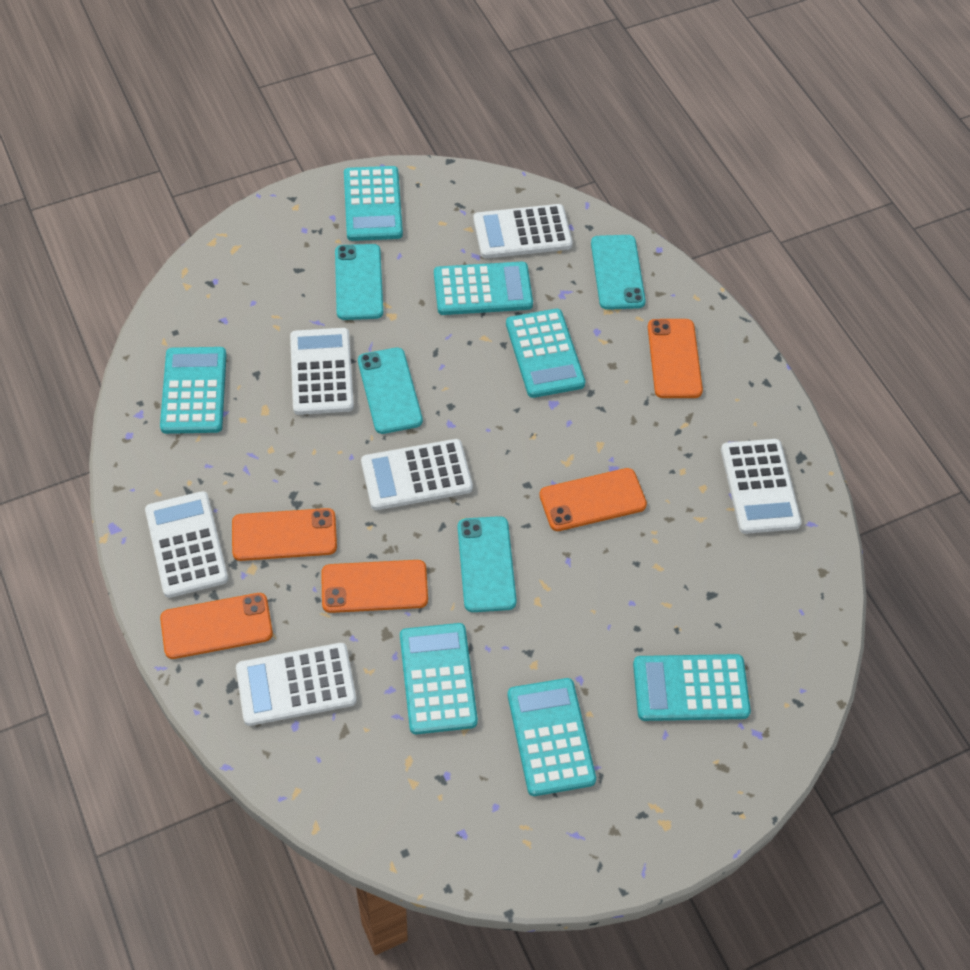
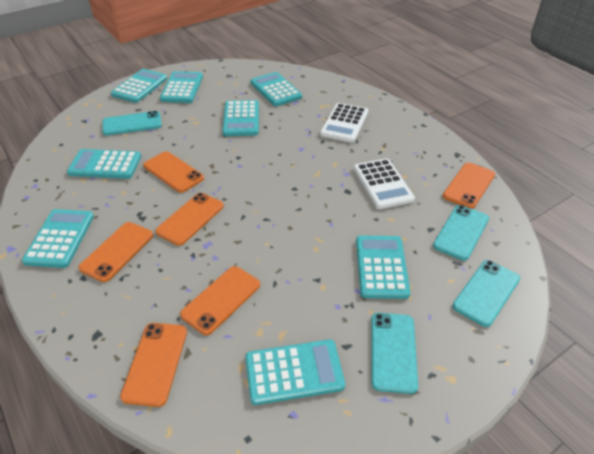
orange phone: 5 -> 6
turquoise calculator: 7 -> 8
white calculator: 6 -> 2

